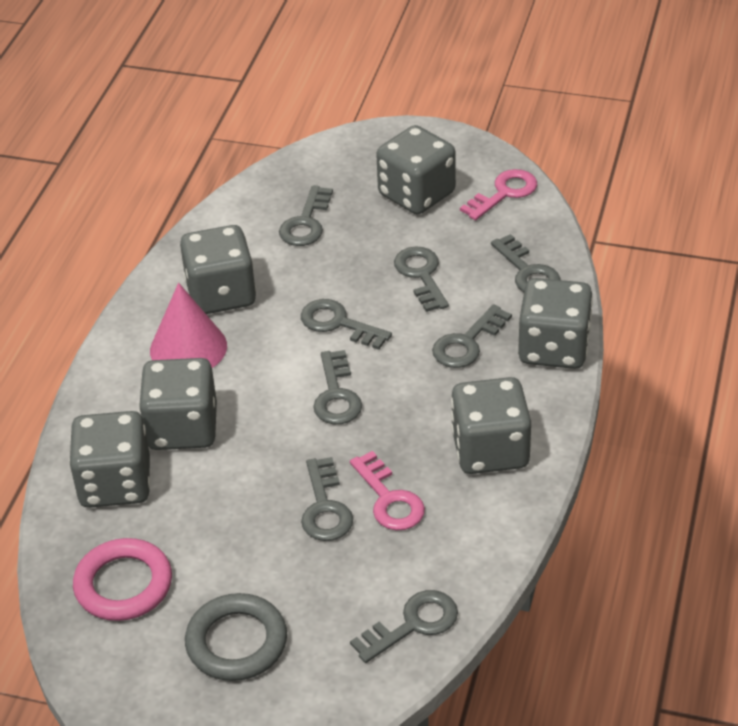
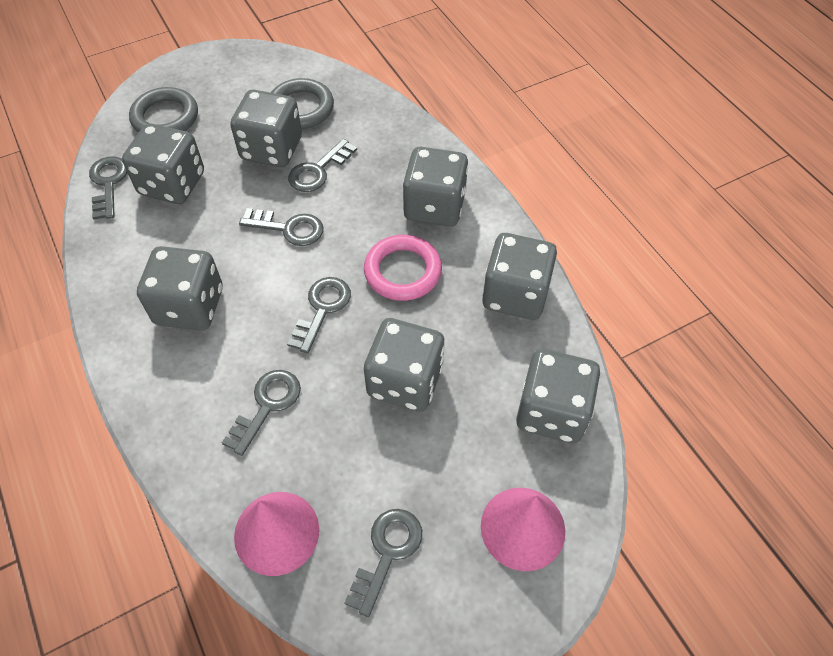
grey dice: 6 -> 7
grey key: 8 -> 6
grey ring: 1 -> 2
pink cone: 1 -> 2
pink key: 2 -> 0

